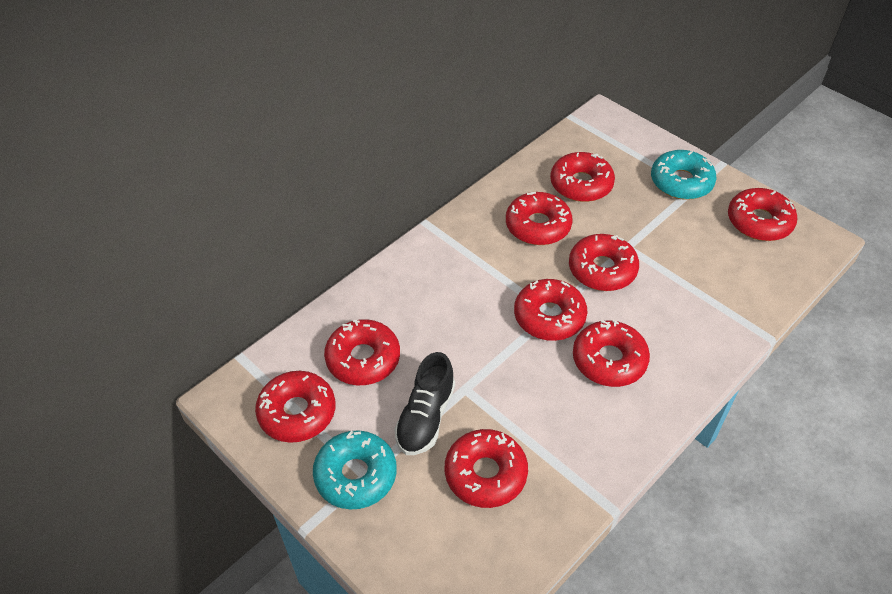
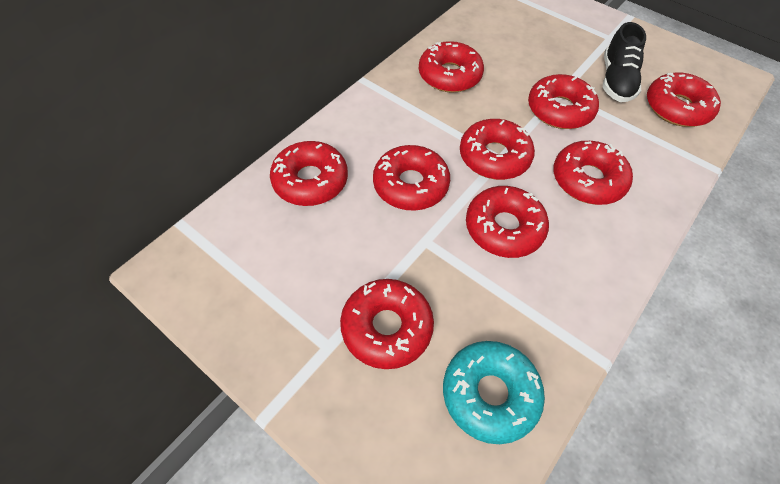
turquoise donut: 2 -> 1

